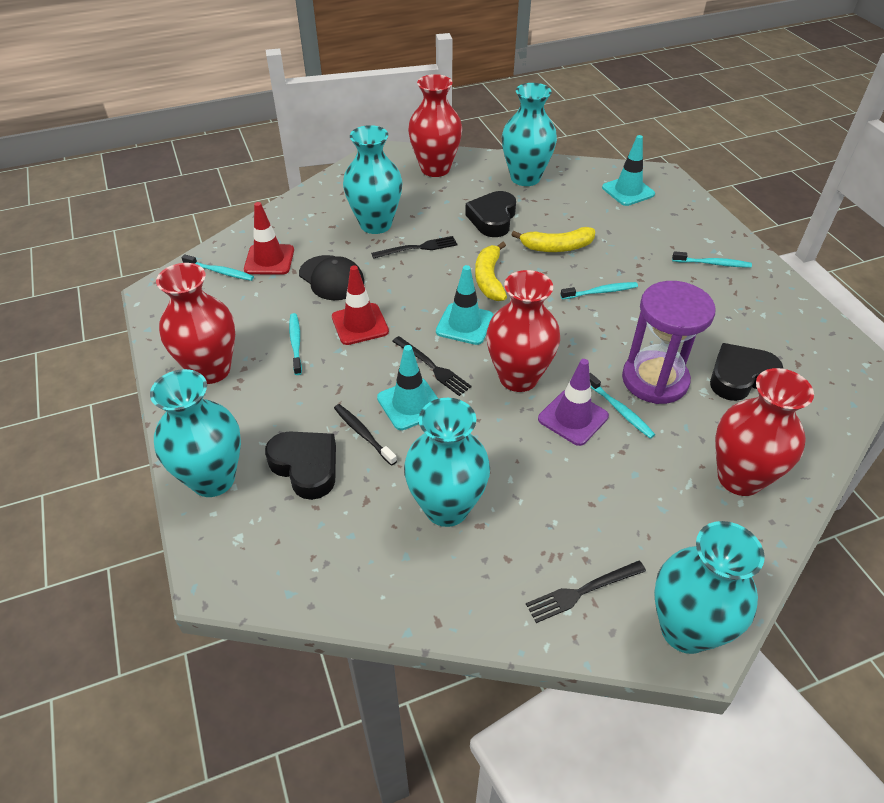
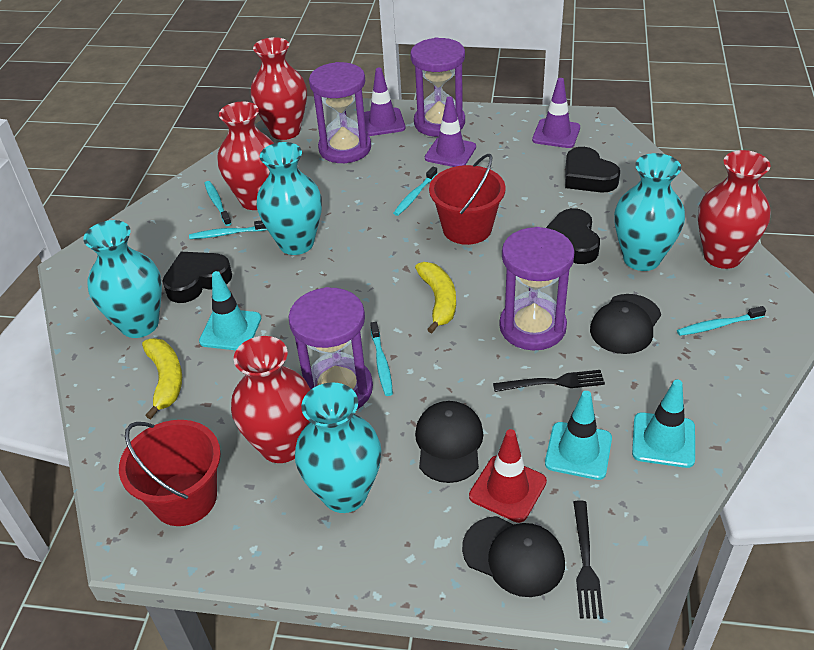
black cap: 1 -> 3
black fork: 3 -> 2
black toothbrush: 1 -> 0
purple hourglass: 1 -> 4
purple traffic cone: 1 -> 3
red bucket: 0 -> 2
red traffic cone: 2 -> 1
turquoise vase: 5 -> 4

